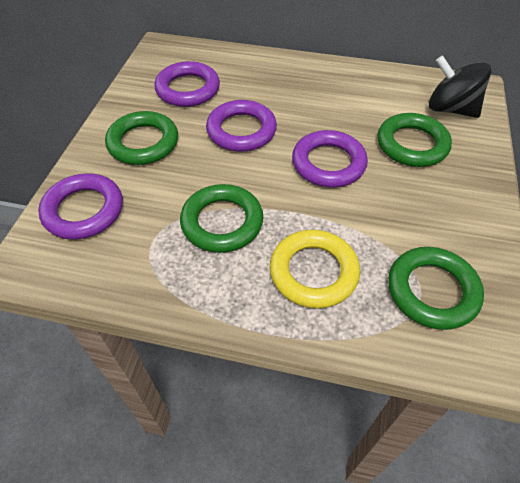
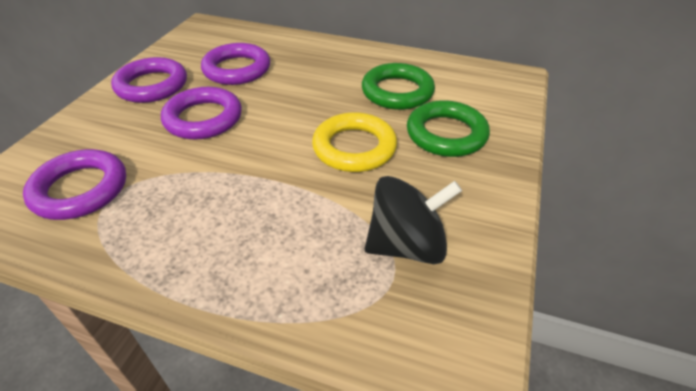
green ring: 4 -> 2

